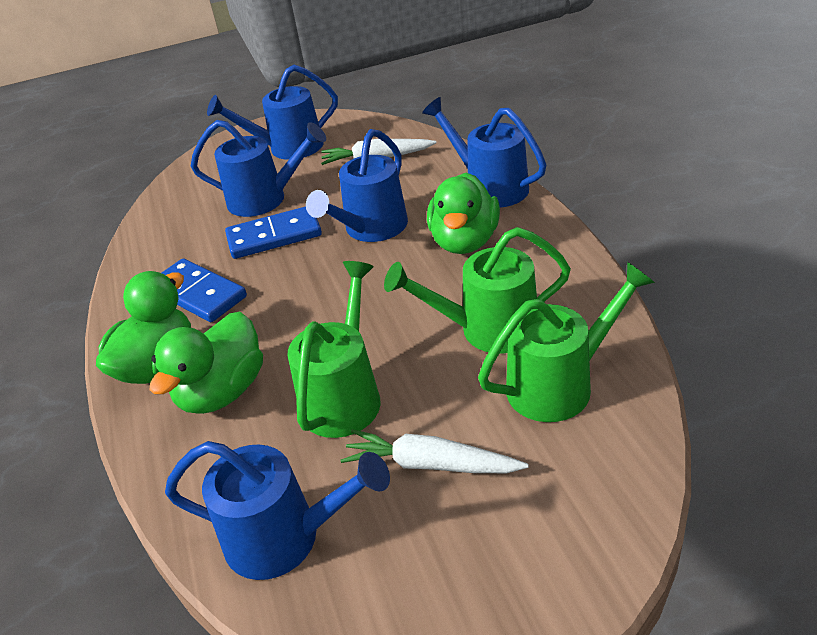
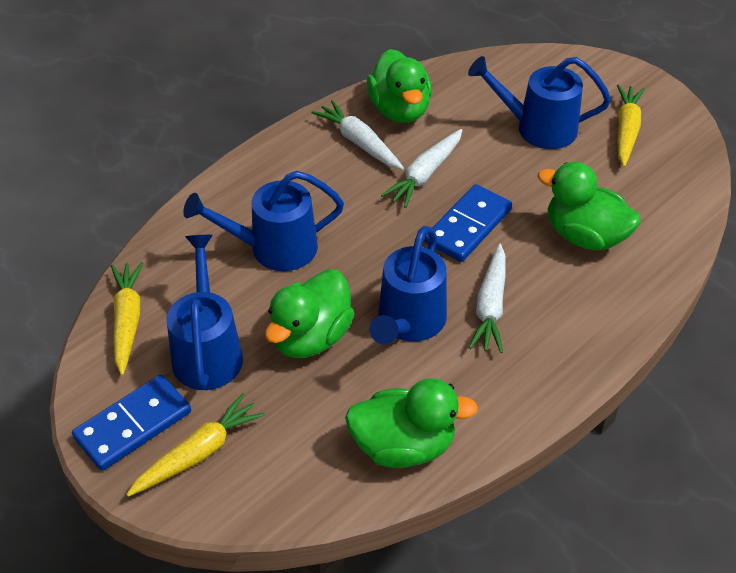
blue watering can: 5 -> 4
green duck: 3 -> 4
green watering can: 3 -> 0
white carrot: 2 -> 3
yellow carrot: 0 -> 3

